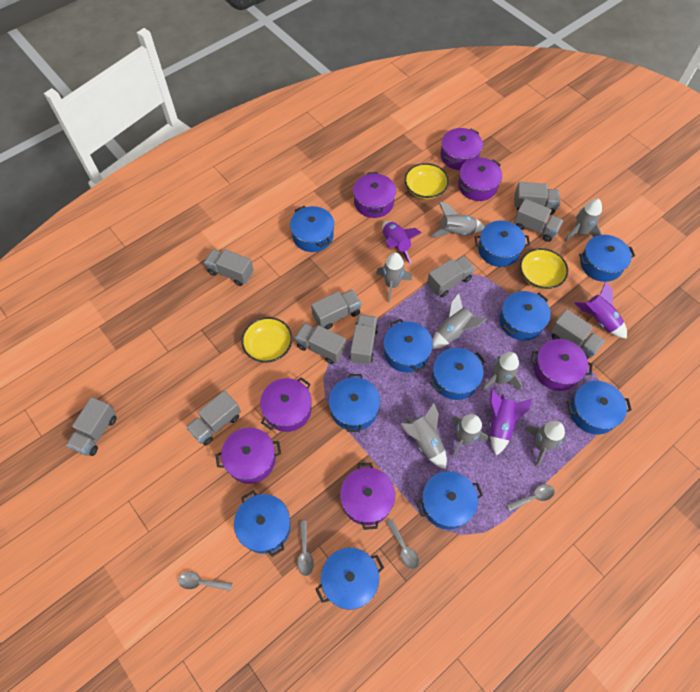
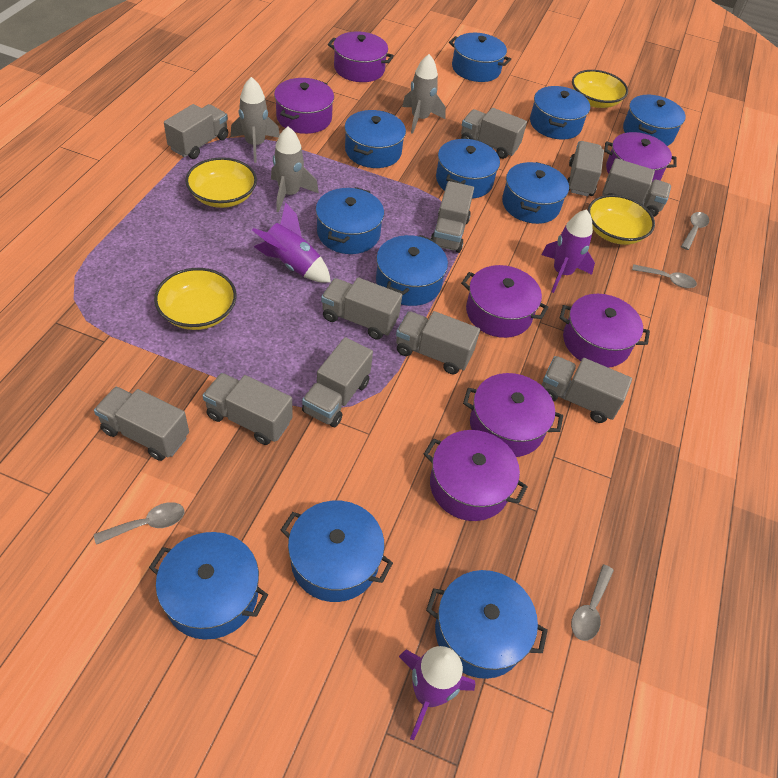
grey rocket: 8 -> 3
grey truck: 10 -> 11
yellow bowl: 3 -> 4

